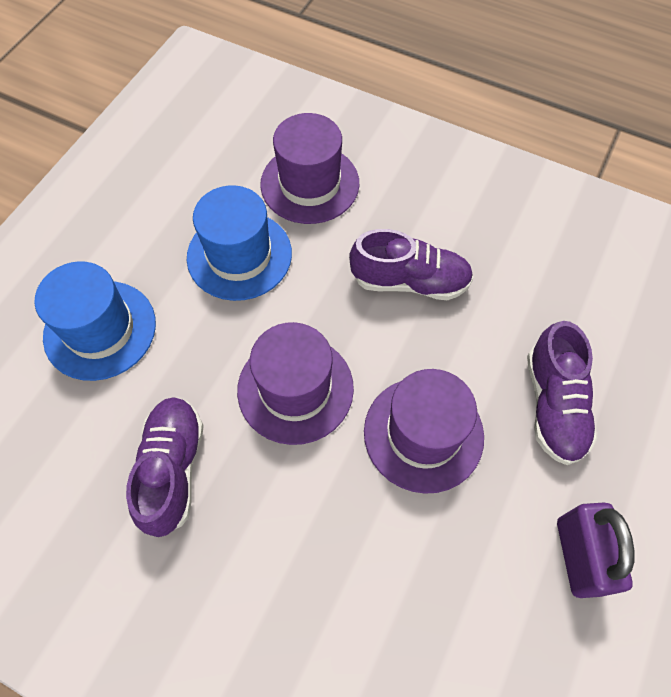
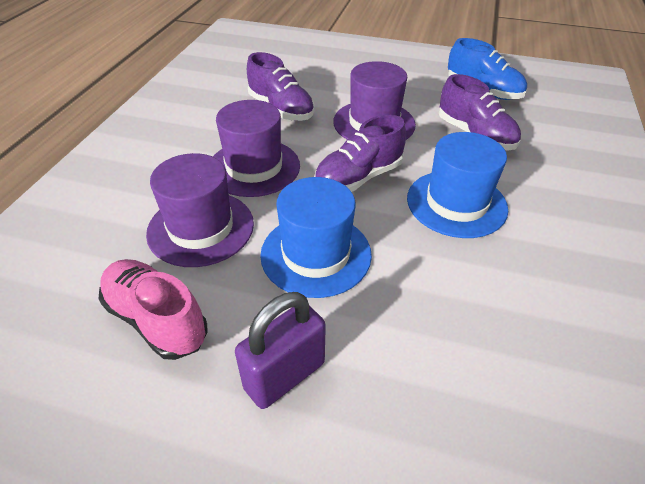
blue shoe: 0 -> 1
pink shoe: 0 -> 1

